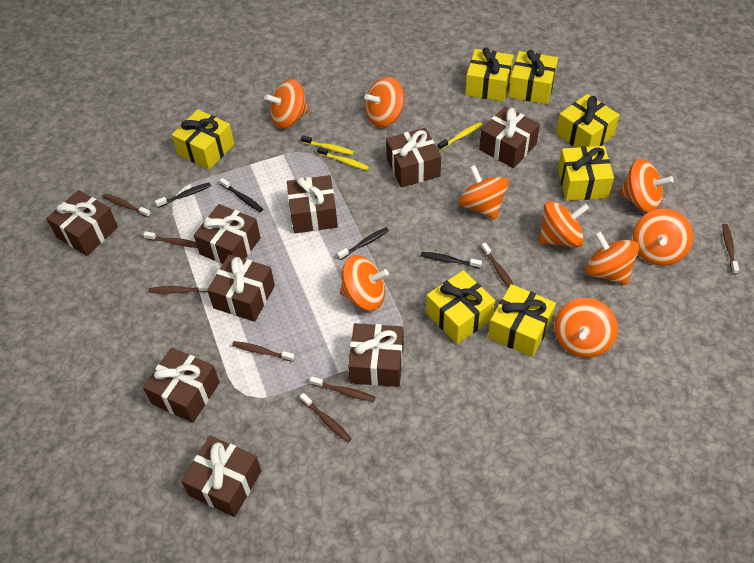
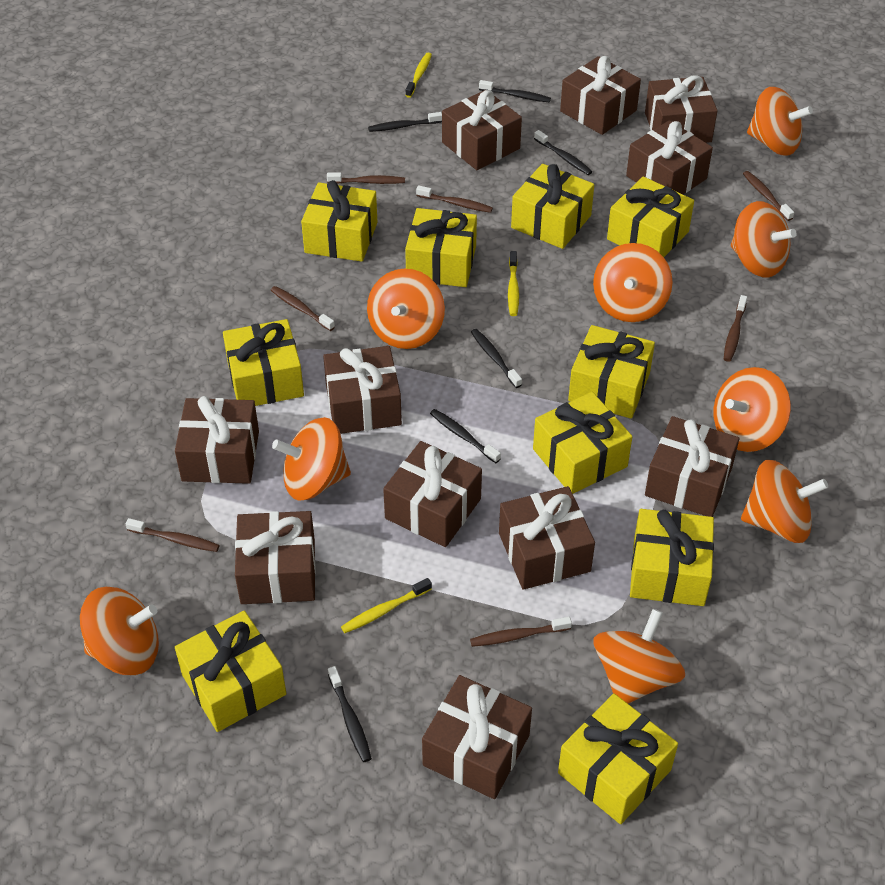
black toothbrush: 4 -> 6
brown gift: 9 -> 11
brown toothbrush: 8 -> 7
yellow gift: 7 -> 10

